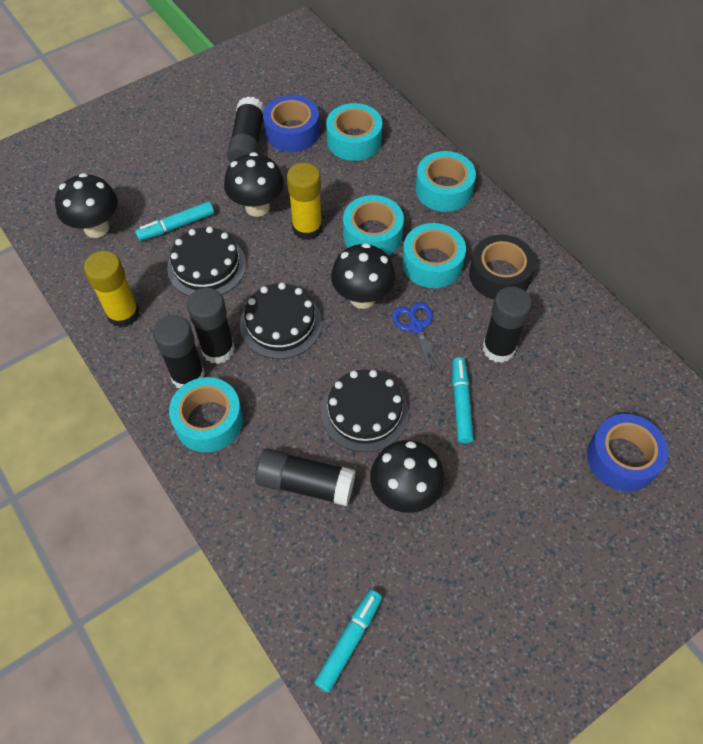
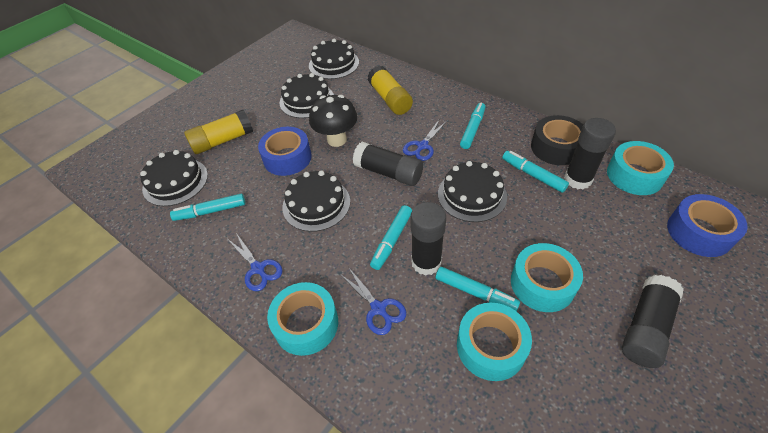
black cake: 3 -> 5
black glue stick: 5 -> 4
black mushroom: 4 -> 1
blue scissors: 1 -> 3
turquoise marker: 3 -> 5
turquoise tape: 5 -> 4

